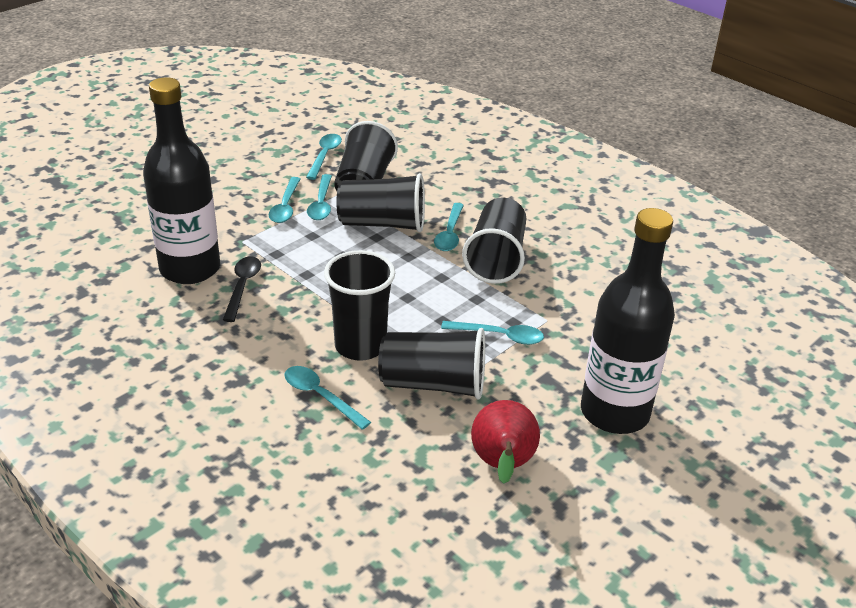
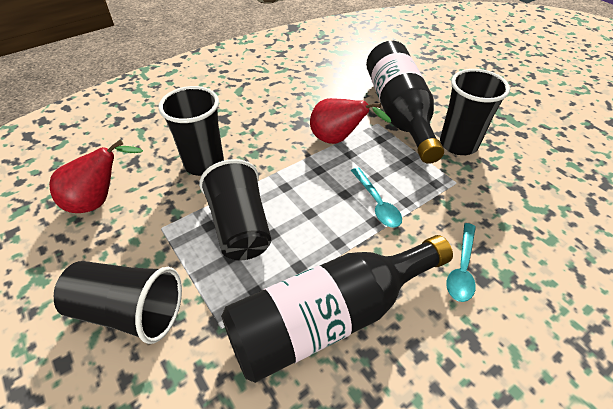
black cup: 5 -> 4
black spoon: 1 -> 0
red pear: 1 -> 2
turquoise spoon: 6 -> 2

